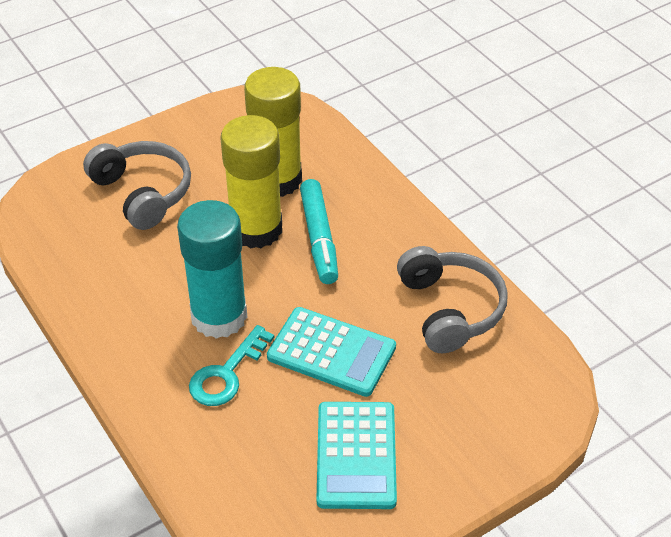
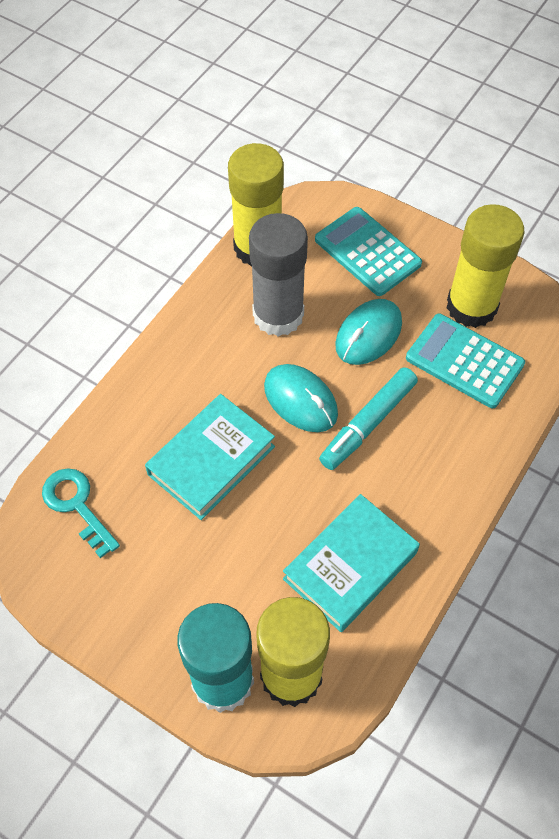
grey glue stick: 0 -> 1
grey headphones: 2 -> 0
turquoise book: 0 -> 2
turquoise mouse: 0 -> 2
yellow glue stick: 2 -> 3

